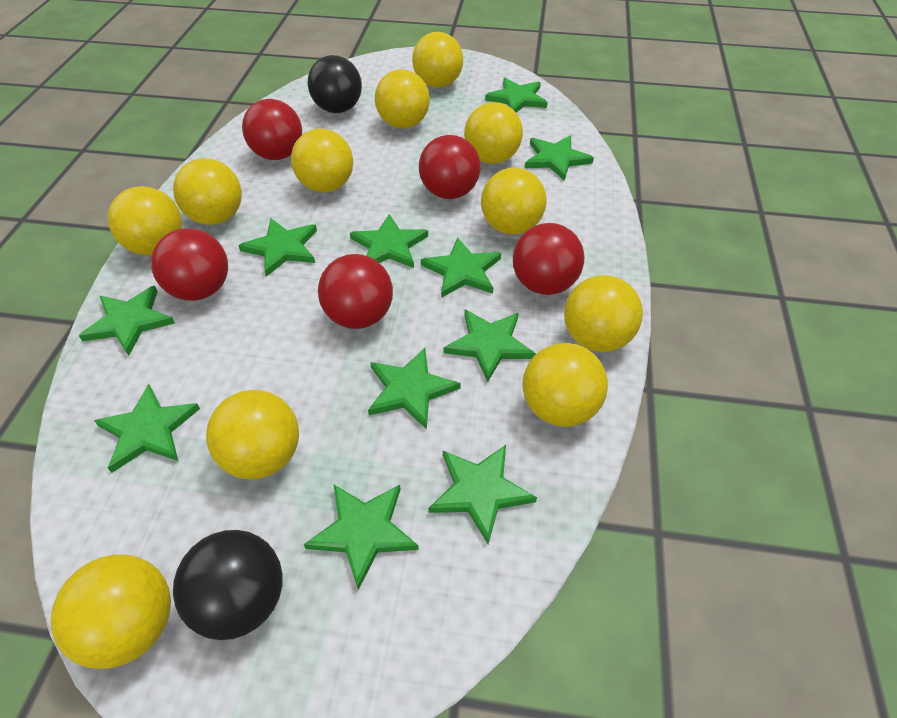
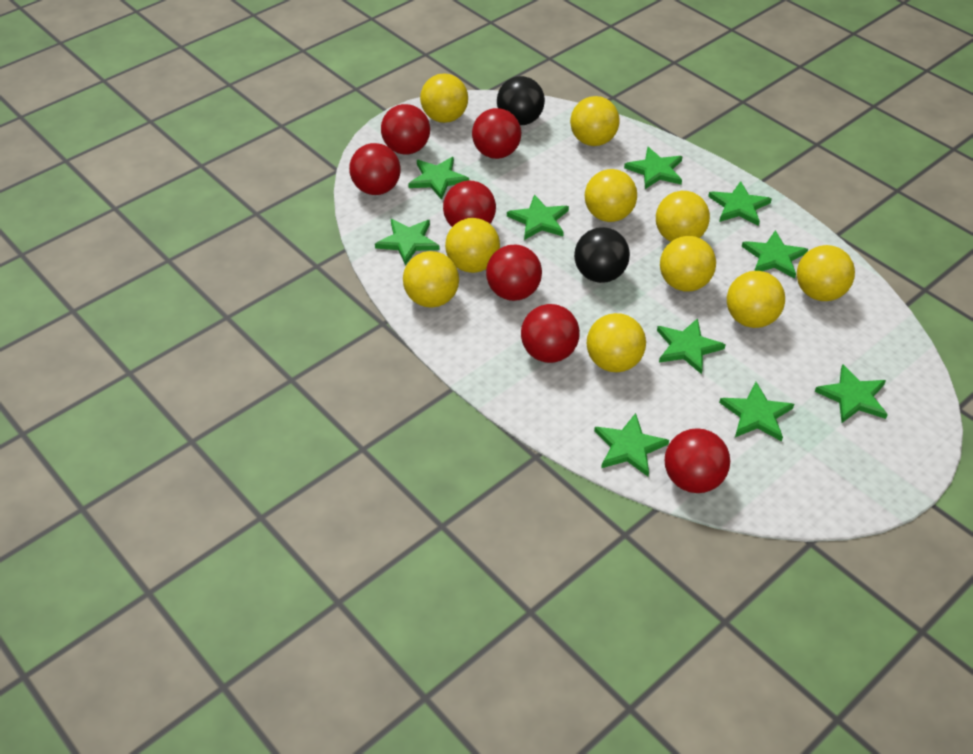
green star: 11 -> 10
red ball: 5 -> 7
yellow ball: 11 -> 10

